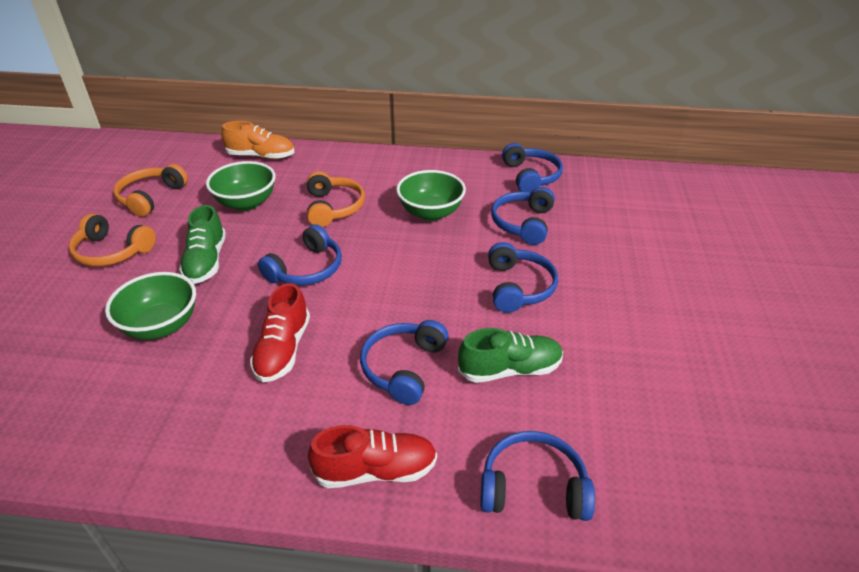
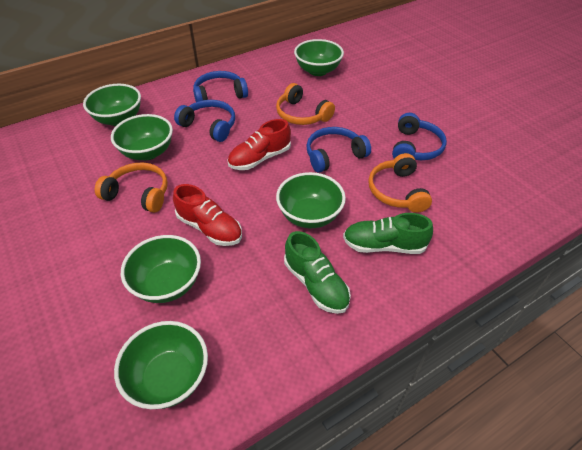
blue headphones: 6 -> 4
green bowl: 3 -> 6
orange shoe: 1 -> 0

